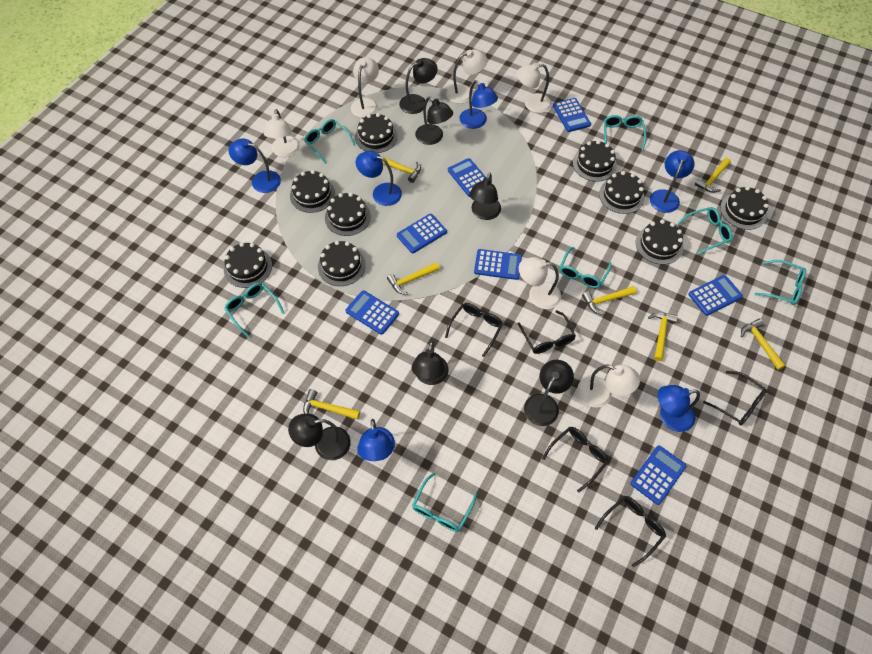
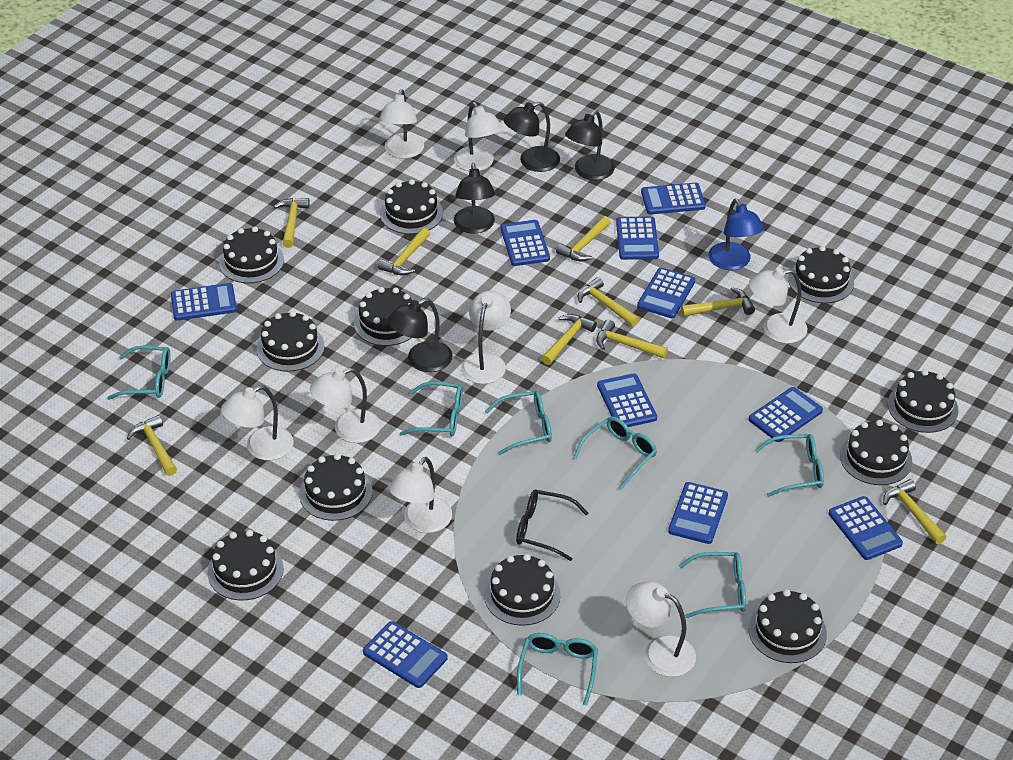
black cake: 9 -> 11
black glasses: 5 -> 1
black lamp: 6 -> 4
blue calculator: 7 -> 10
blue lamp: 6 -> 1
white lamp: 6 -> 8
yellow hammer: 7 -> 9

